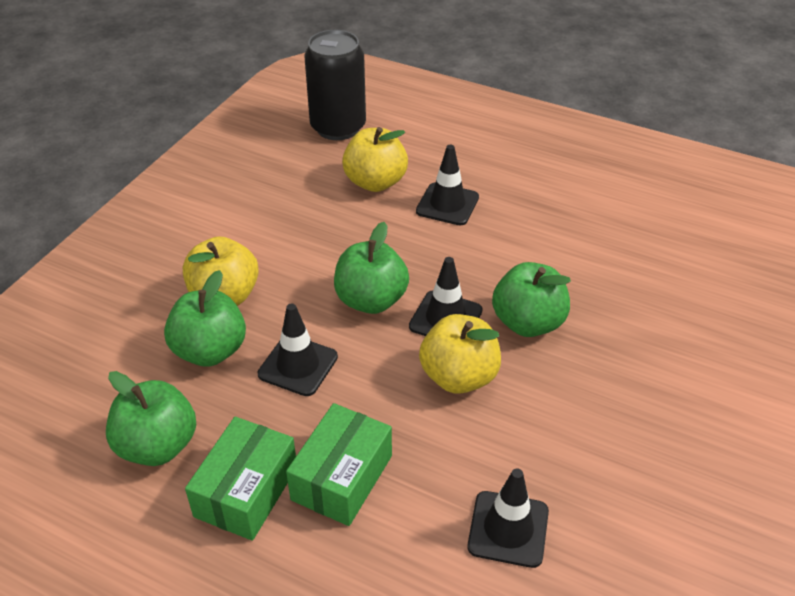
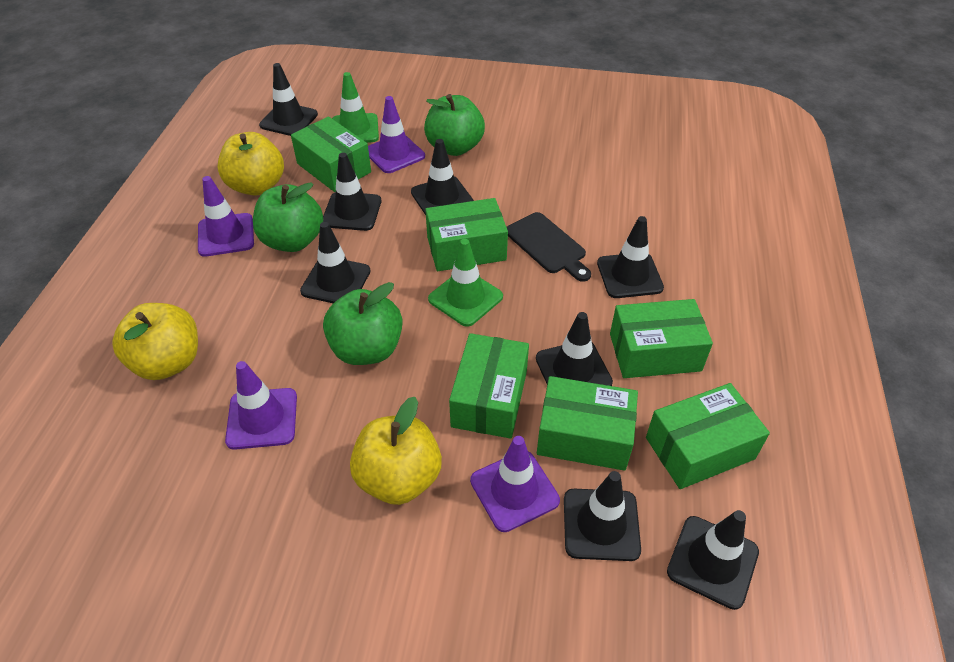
black can: 1 -> 0
black cutting board: 0 -> 1
black traffic cone: 4 -> 8
green apple: 4 -> 3
green box: 2 -> 6
green traffic cone: 0 -> 2
purple traffic cone: 0 -> 4

